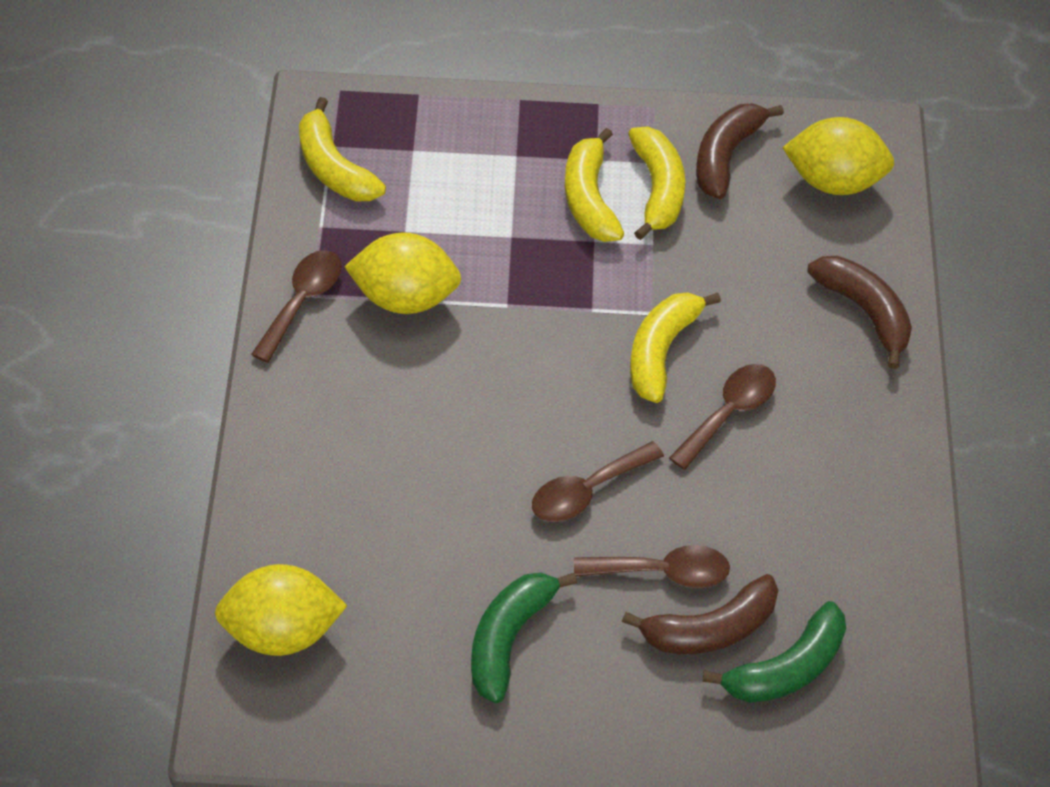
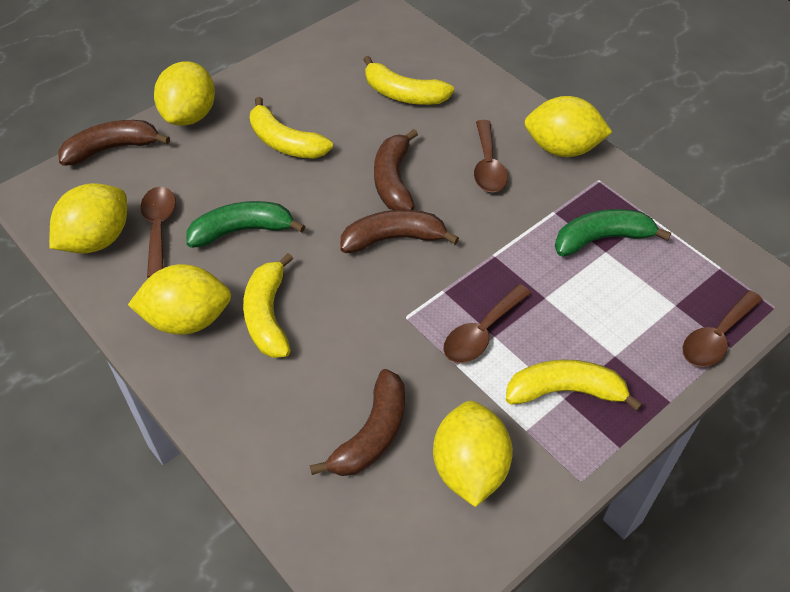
brown banana: 3 -> 4
yellow lemon: 3 -> 5

